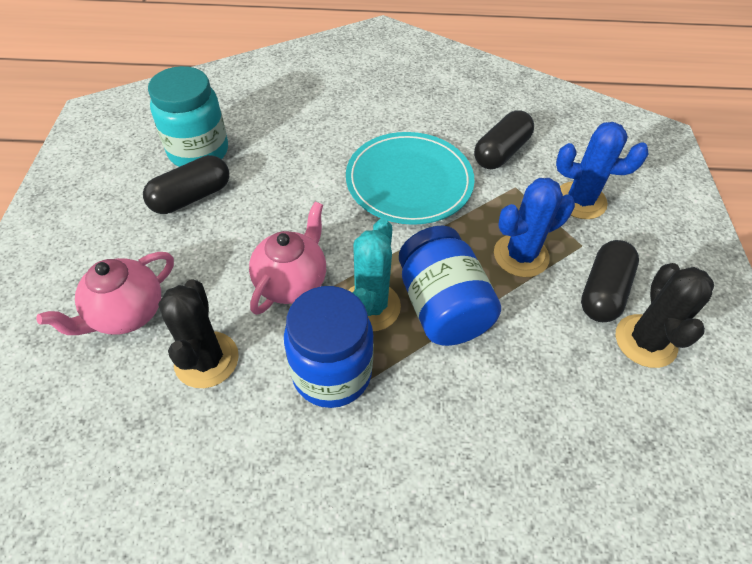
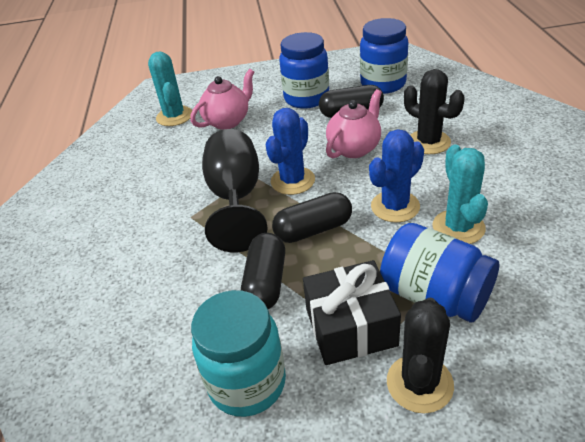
black gift: 0 -> 1
black goblet: 0 -> 1
blue jar: 2 -> 3
turquoise cactus: 1 -> 2
turquoise plate: 1 -> 0

